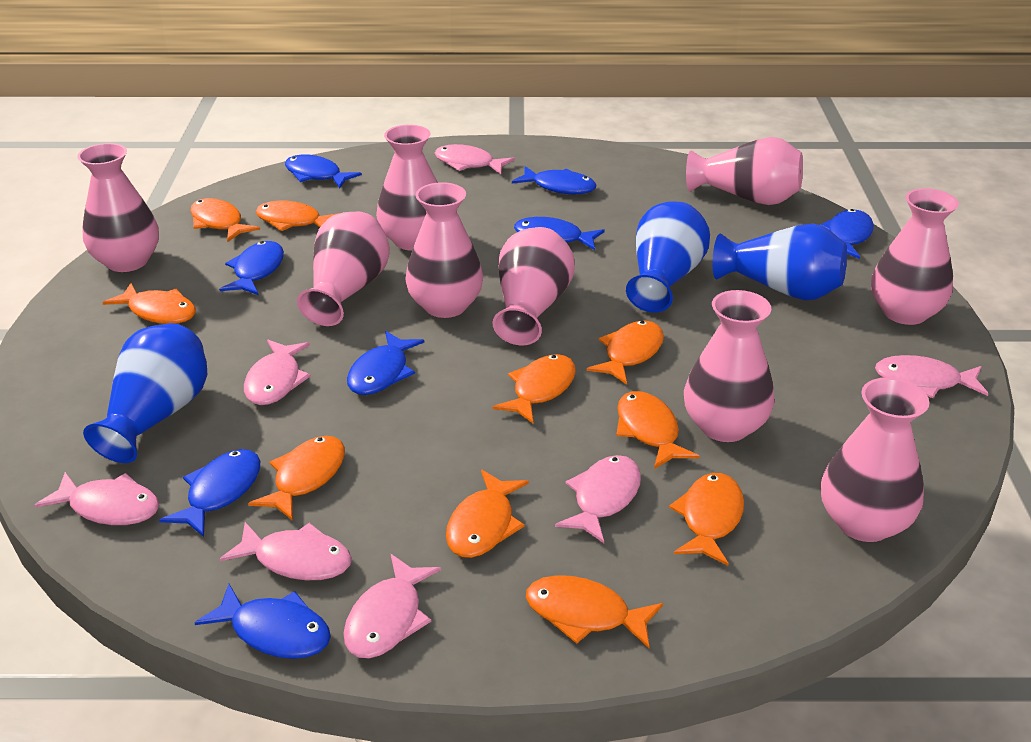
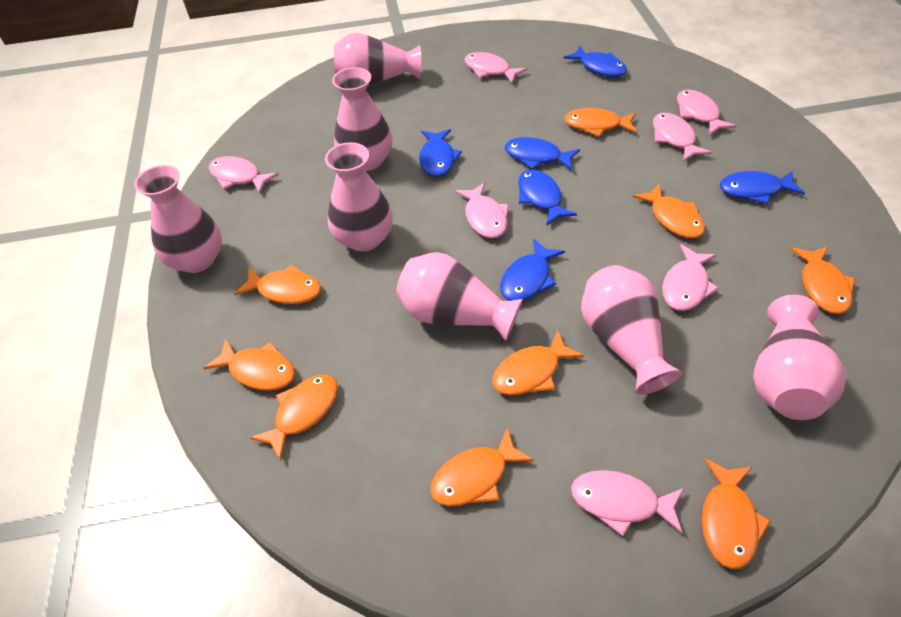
blue fish: 8 -> 6
blue vase: 3 -> 0
orange fish: 10 -> 9
pink vase: 9 -> 7

